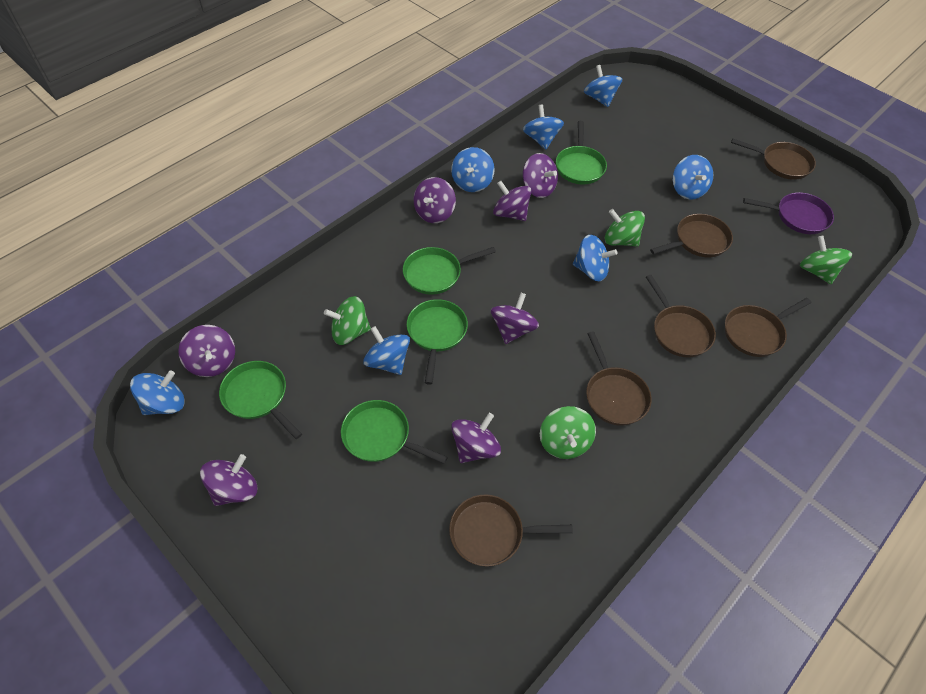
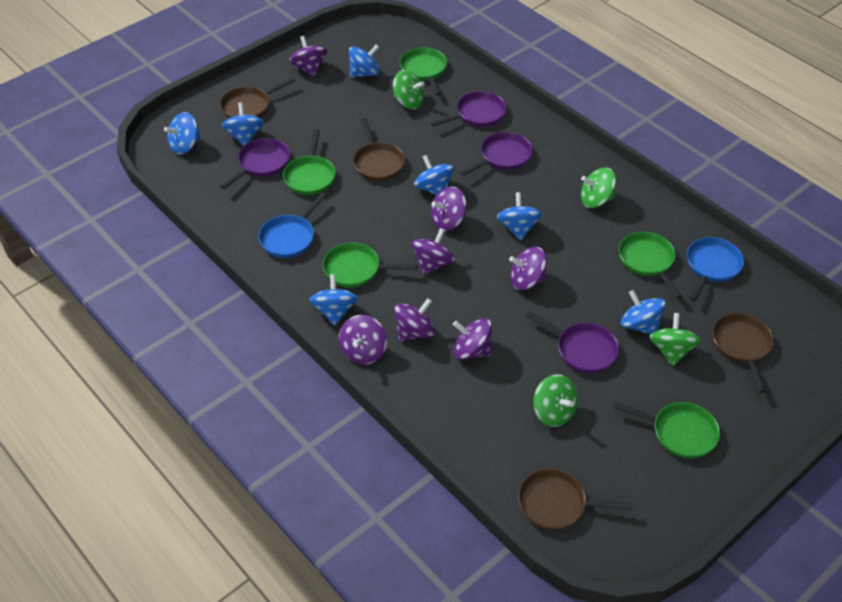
blue pan: 0 -> 2
brown pan: 6 -> 4
purple pan: 1 -> 4

